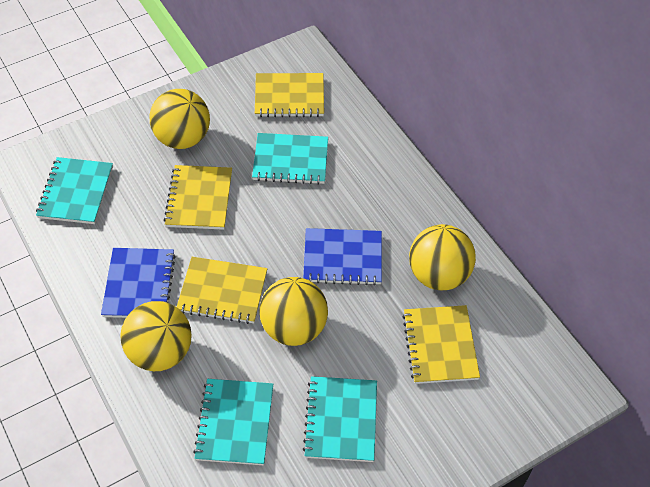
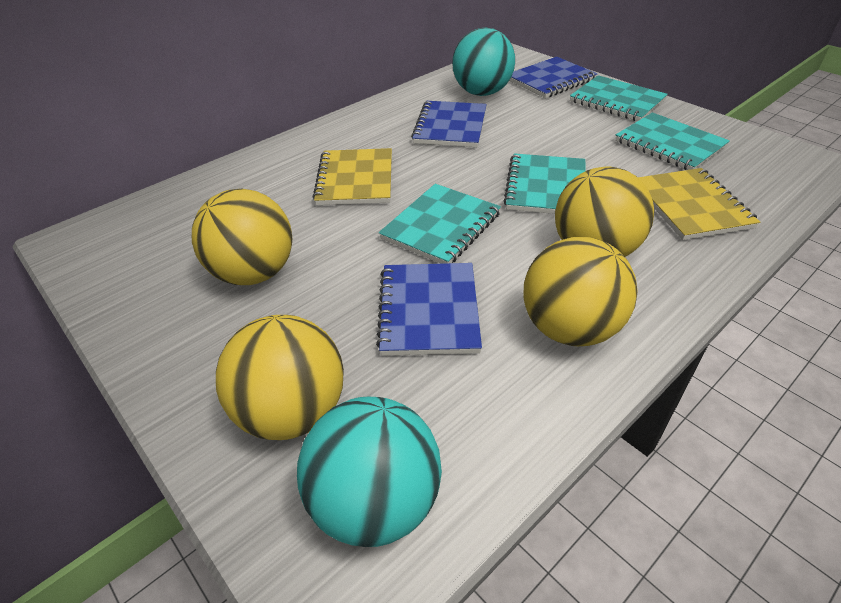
blue notebook: 2 -> 3
turquoise ball: 0 -> 2
yellow notebook: 4 -> 2

